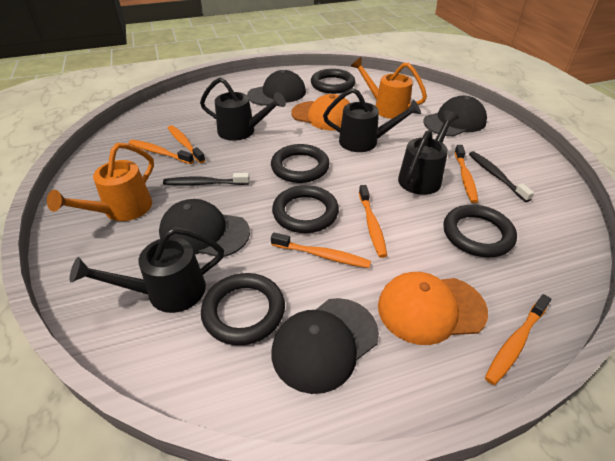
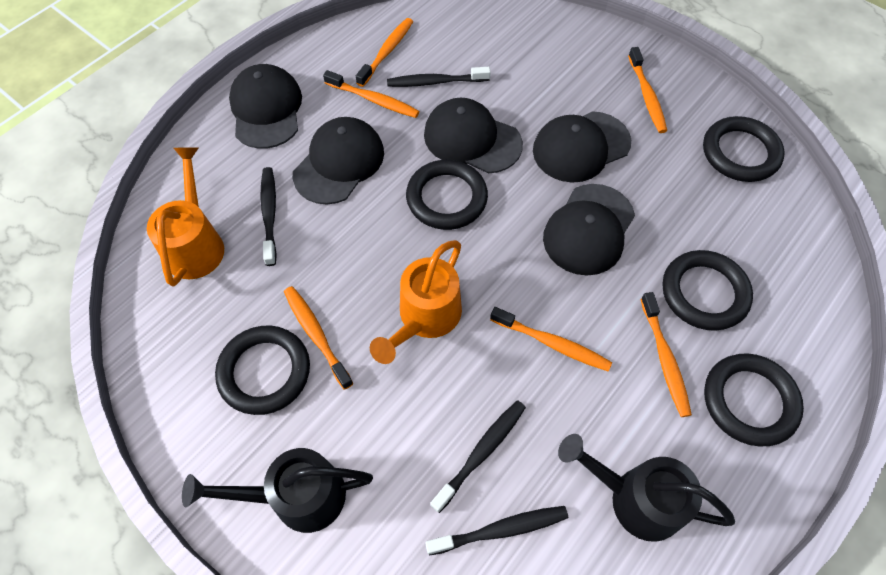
black cap: 4 -> 5
black toothbrush: 2 -> 4
black watering can: 4 -> 2
orange cap: 2 -> 0

